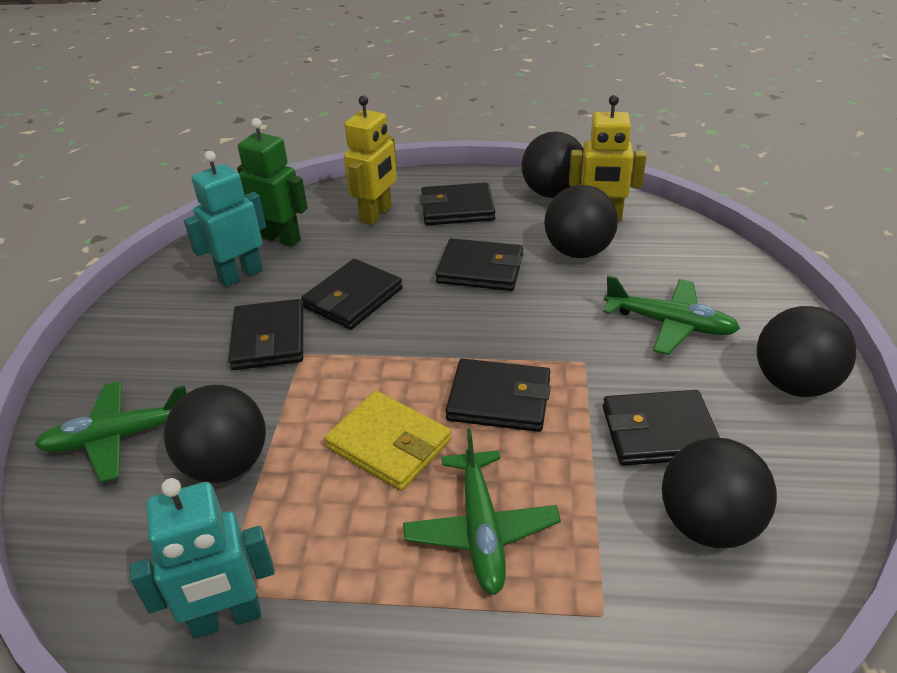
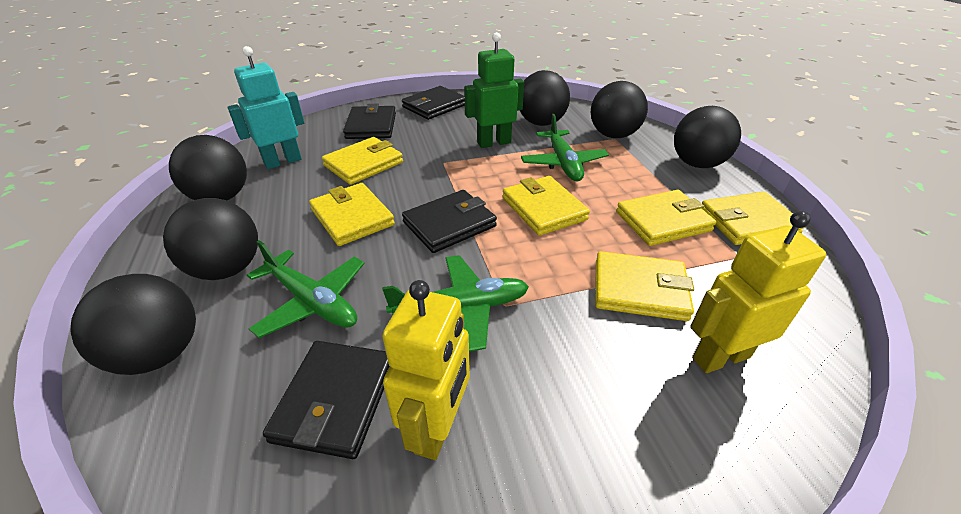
black ball: 5 -> 6
black wallet: 6 -> 4
turquoise robot: 2 -> 1
yellow wallet: 1 -> 6

